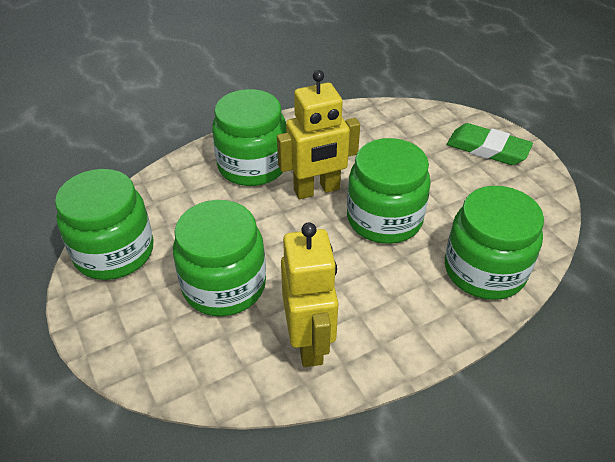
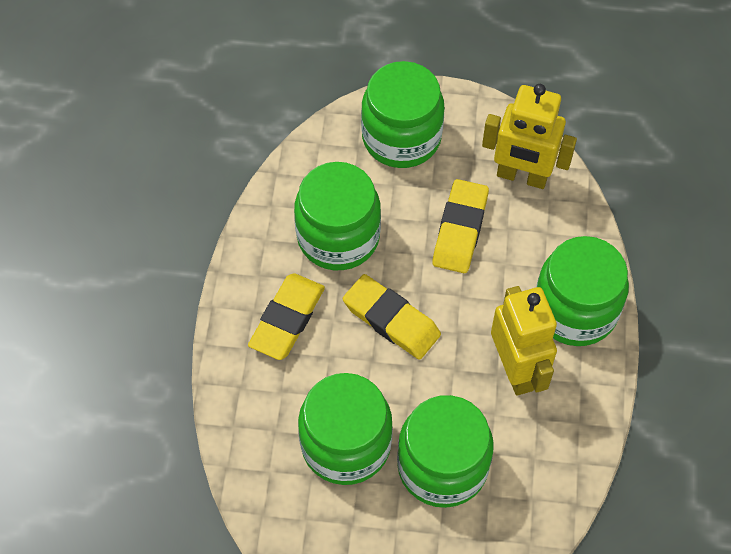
green eraser: 1 -> 0
yellow eraser: 0 -> 3

